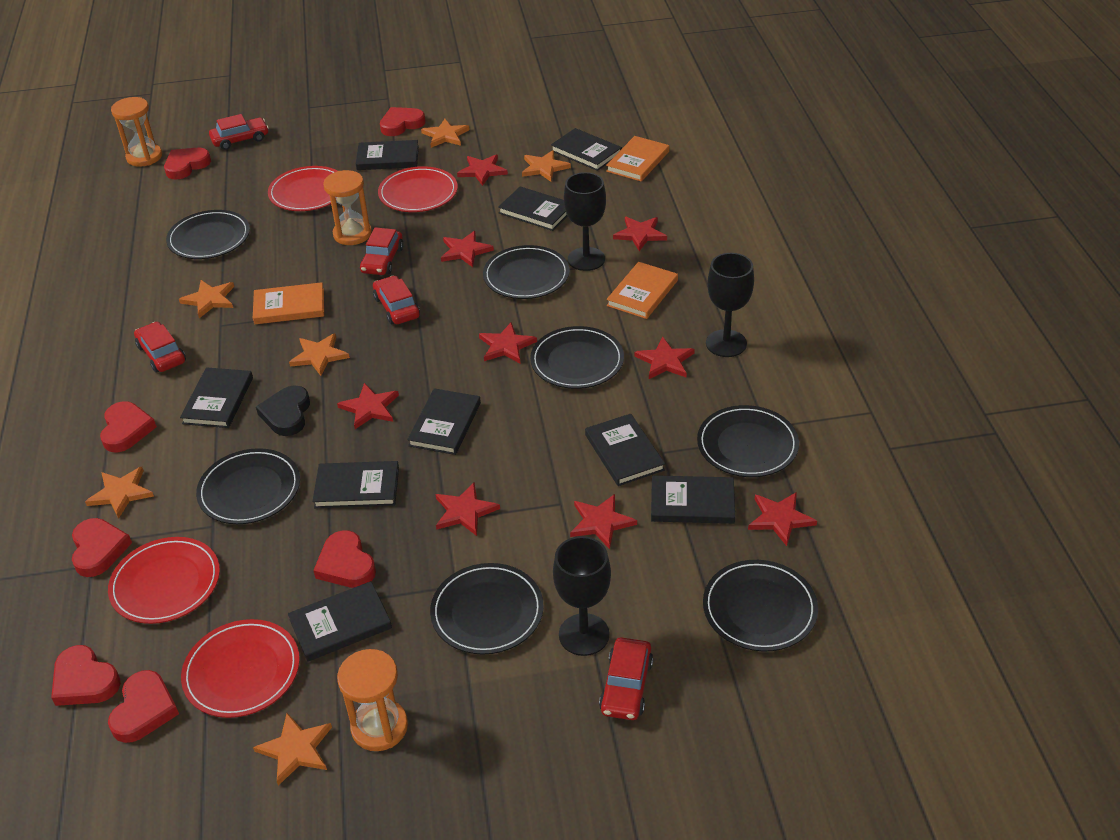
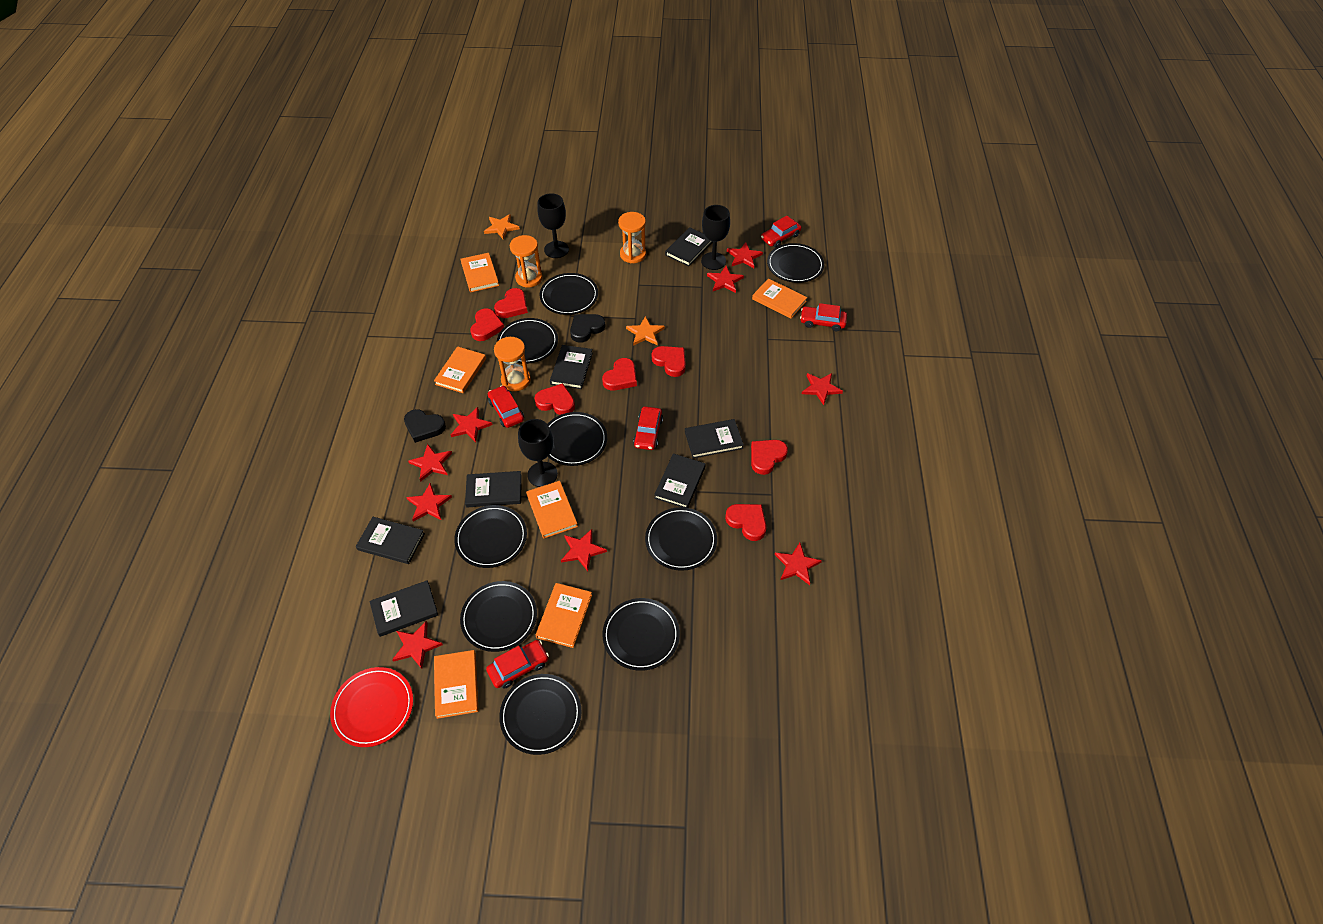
black book: 9 -> 7
black heart: 1 -> 2
black plate: 7 -> 9
orange book: 3 -> 6
orange star: 6 -> 2
red plate: 4 -> 1

